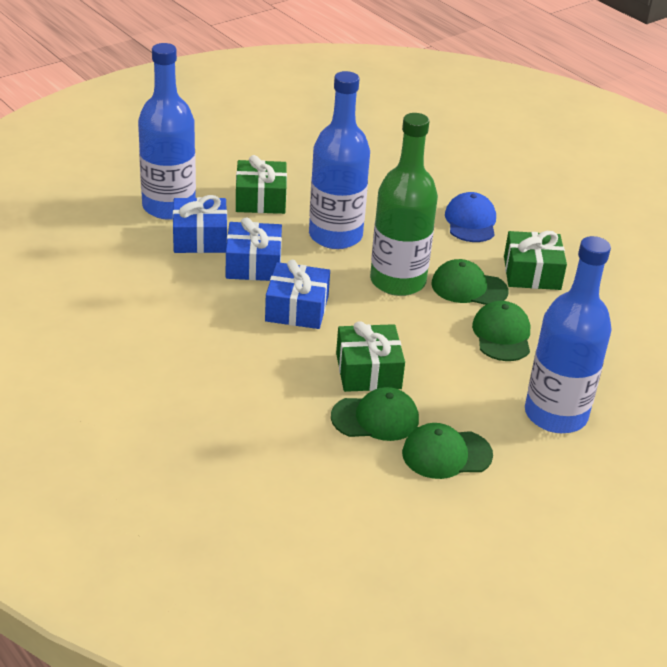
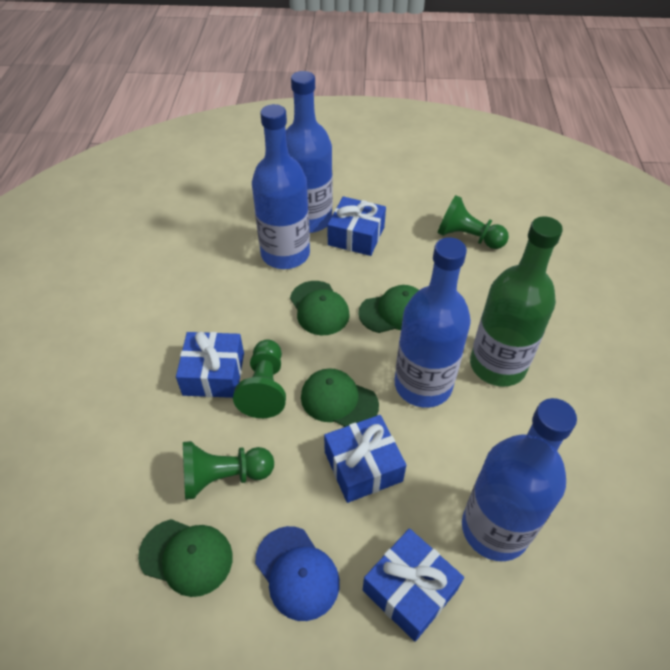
blue bottle: 3 -> 4
blue gift: 3 -> 4
green gift: 3 -> 0
green pawn: 0 -> 3

